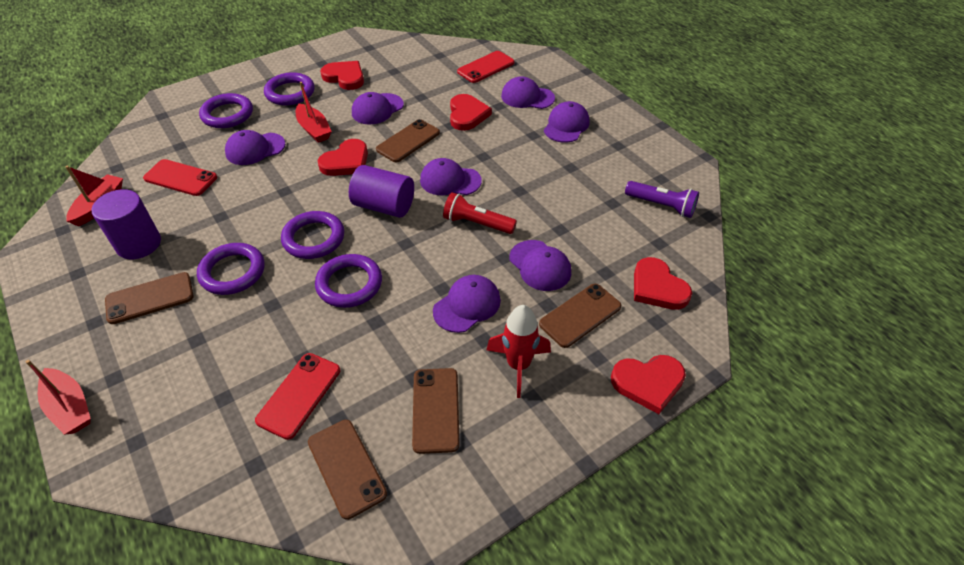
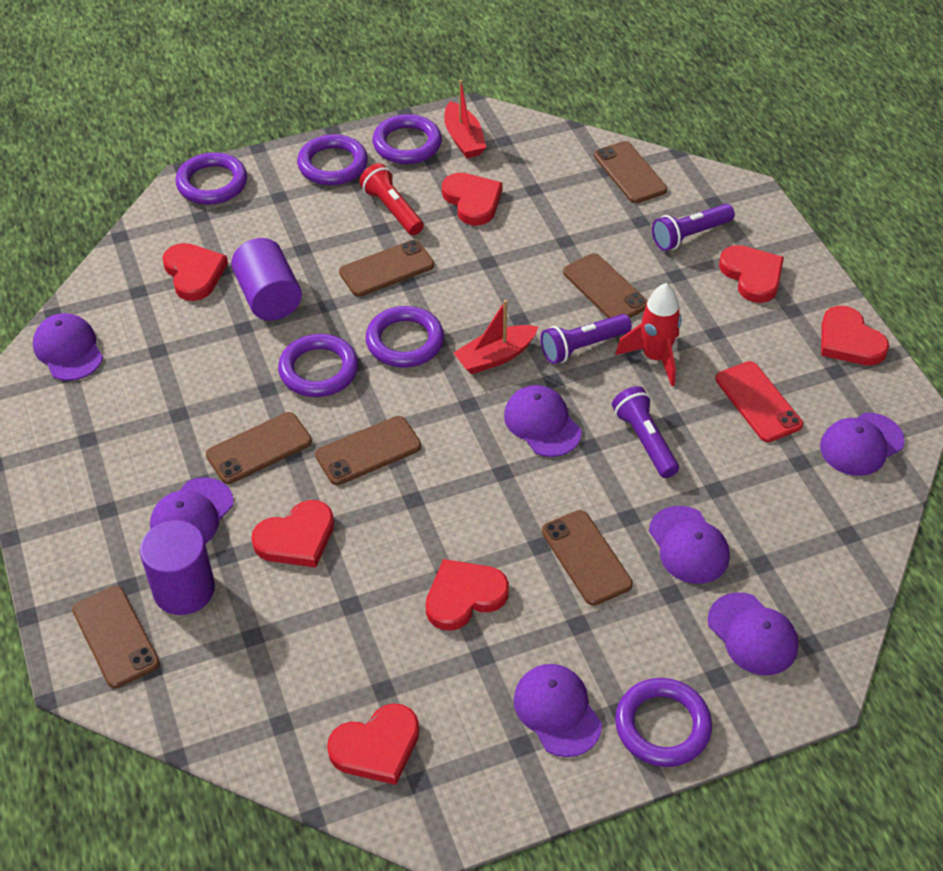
brown phone: 5 -> 7
purple flashlight: 1 -> 3
purple ring: 5 -> 6
red boat: 3 -> 2
red heart: 5 -> 7
red phone: 3 -> 1

